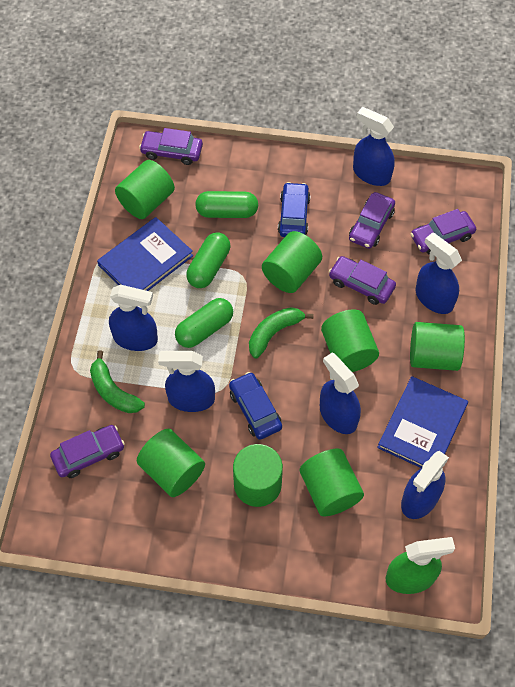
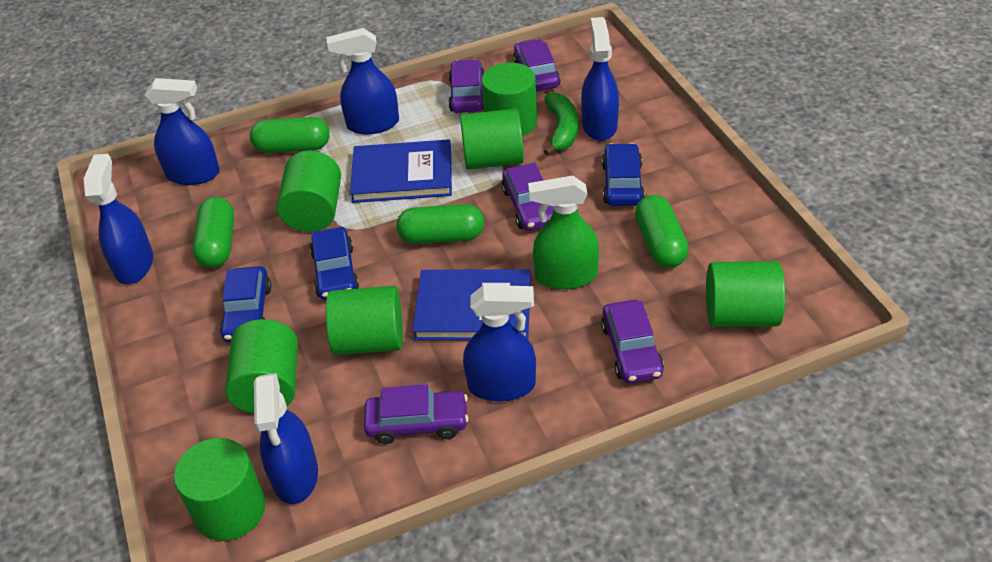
blue car: 2 -> 3
green banana: 2 -> 1
green capsule: 3 -> 4

